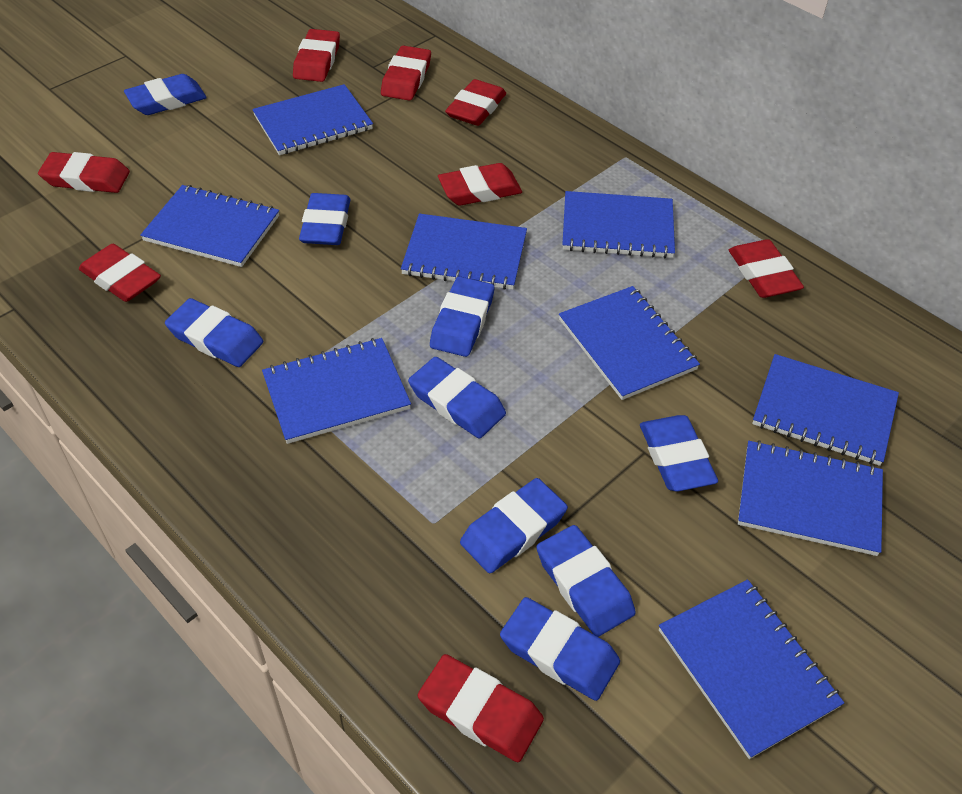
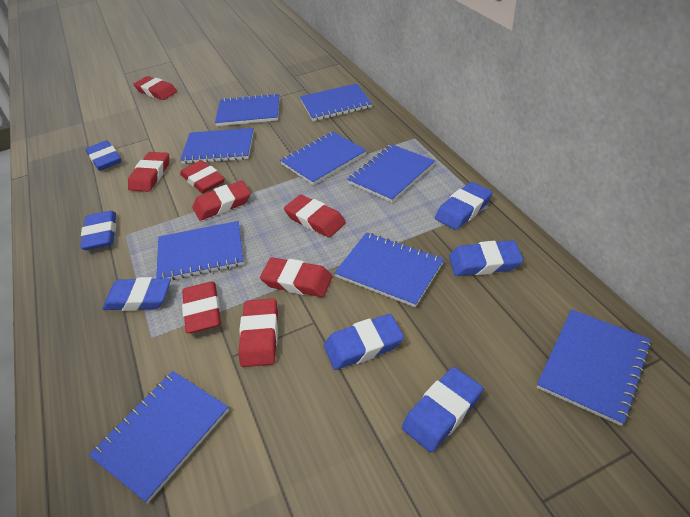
blue eraser: 9 -> 7

